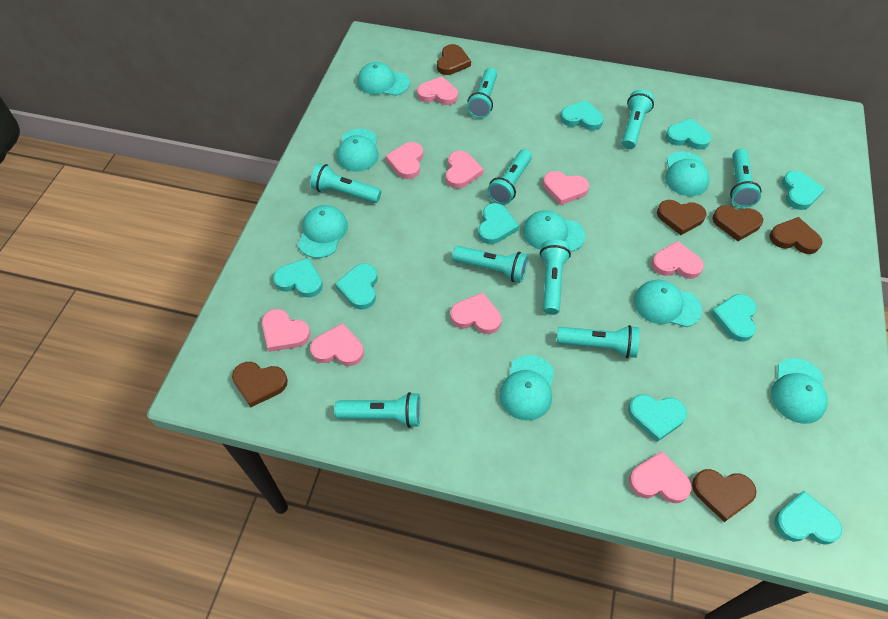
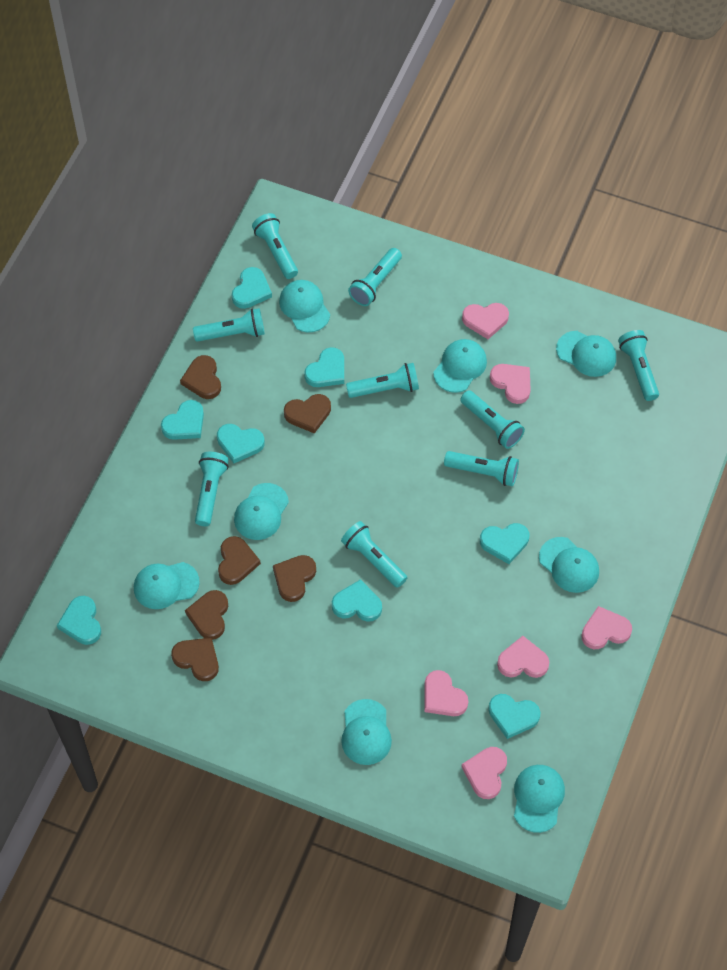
pink heart: 9 -> 6
turquoise heart: 9 -> 8

